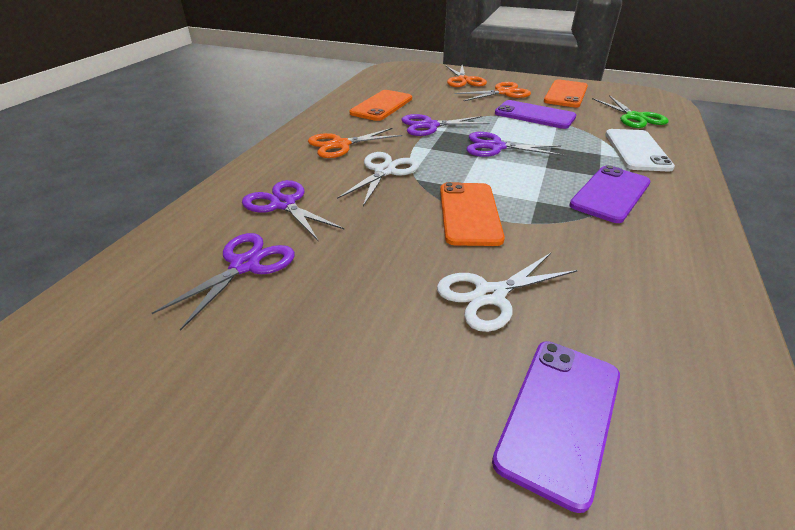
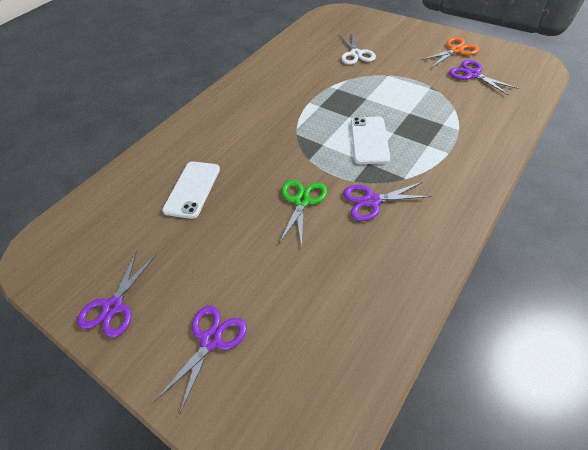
orange phone: 3 -> 0
orange scissors: 3 -> 1
purple phone: 3 -> 0
white phone: 1 -> 2
white scissors: 2 -> 1

